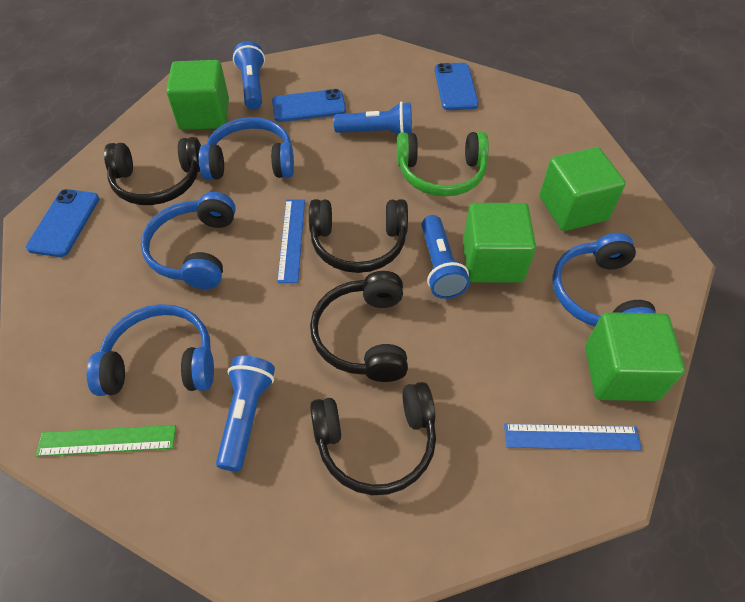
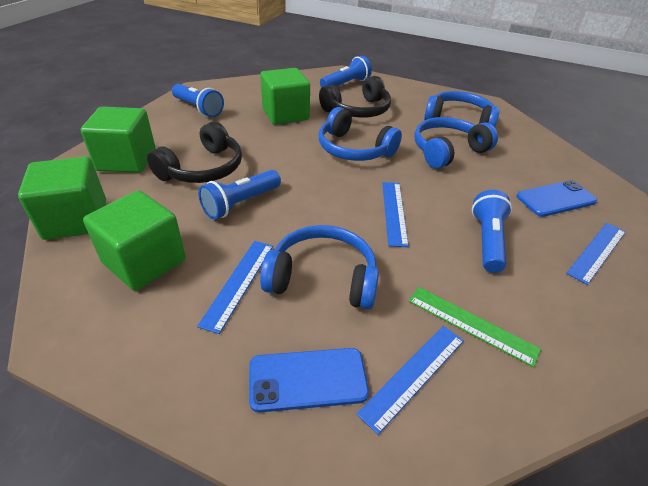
black headphones: 4 -> 2
blue phone: 3 -> 2
blue ruler: 2 -> 4
green headphones: 1 -> 0

